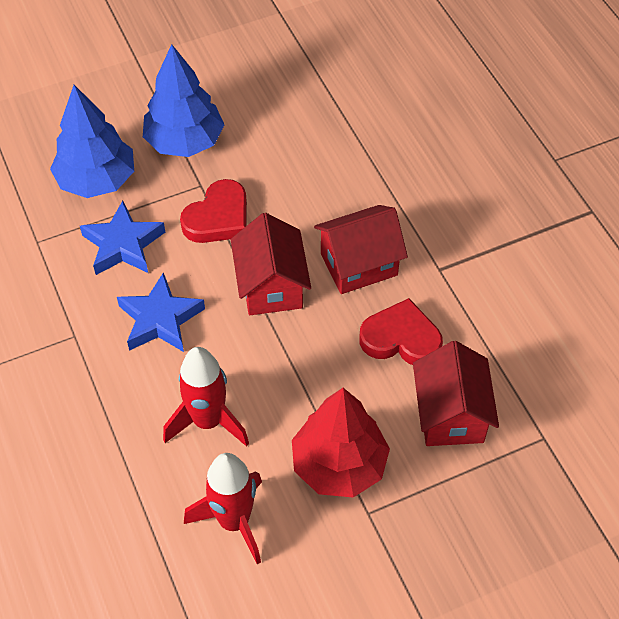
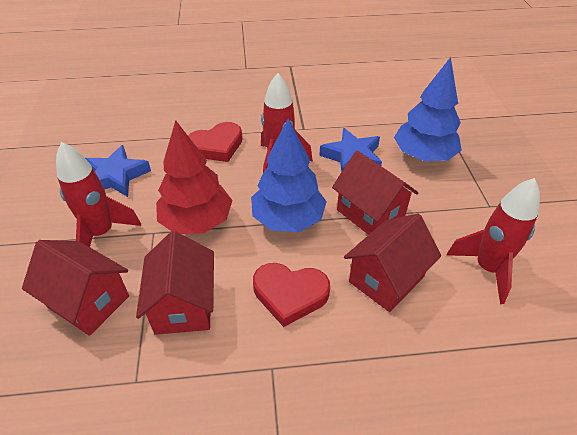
red house: 3 -> 4
red rocket: 2 -> 3

